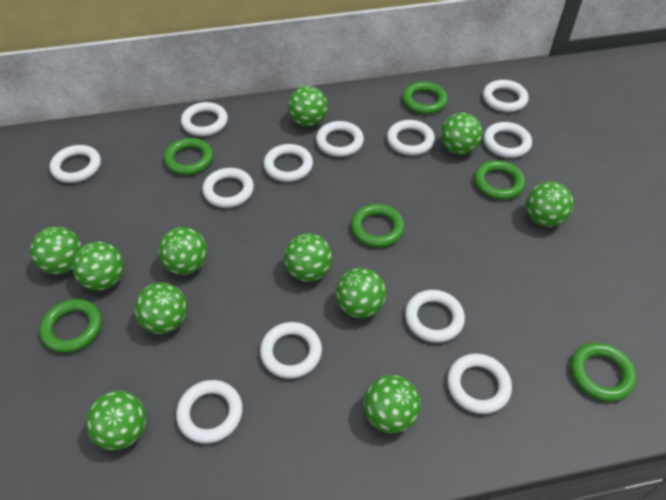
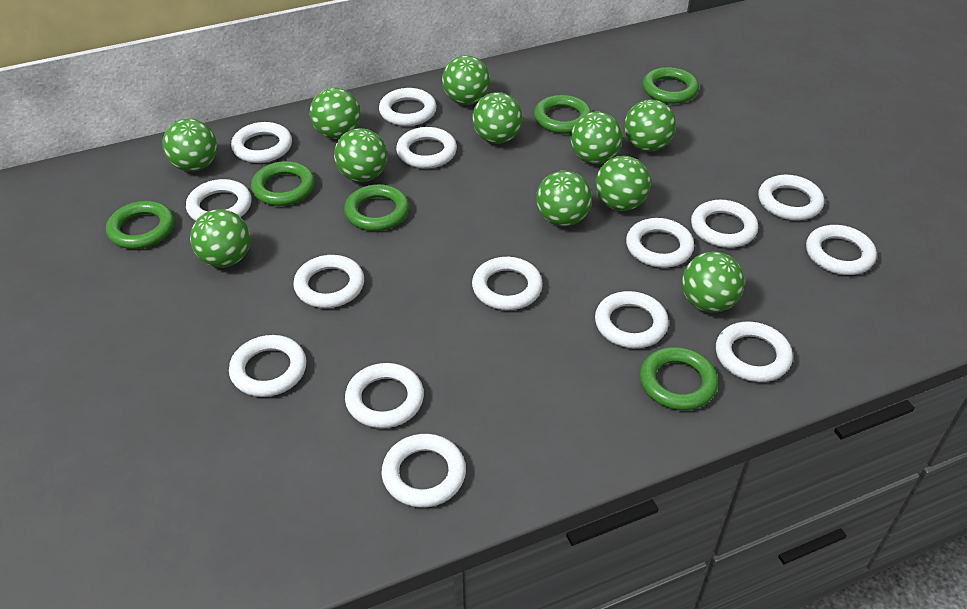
white ring: 12 -> 15

